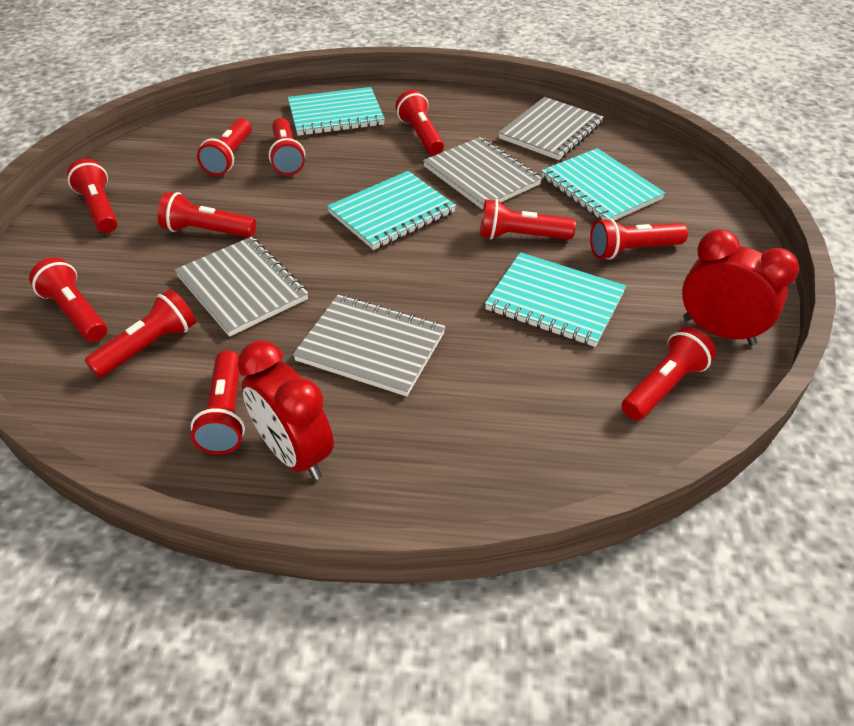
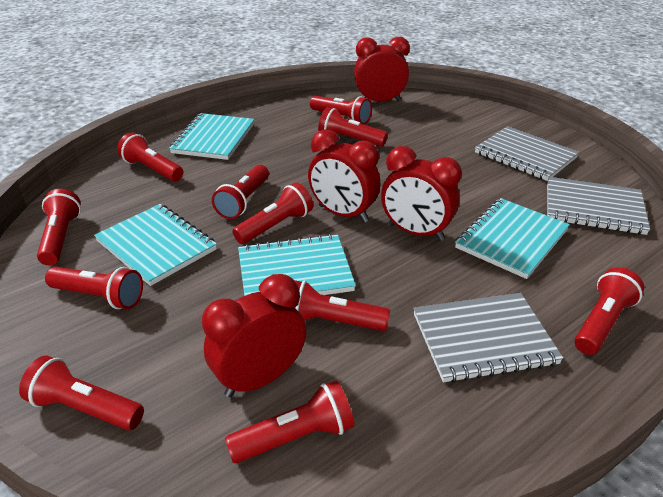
grey notebook: 4 -> 3
red clock: 2 -> 4

